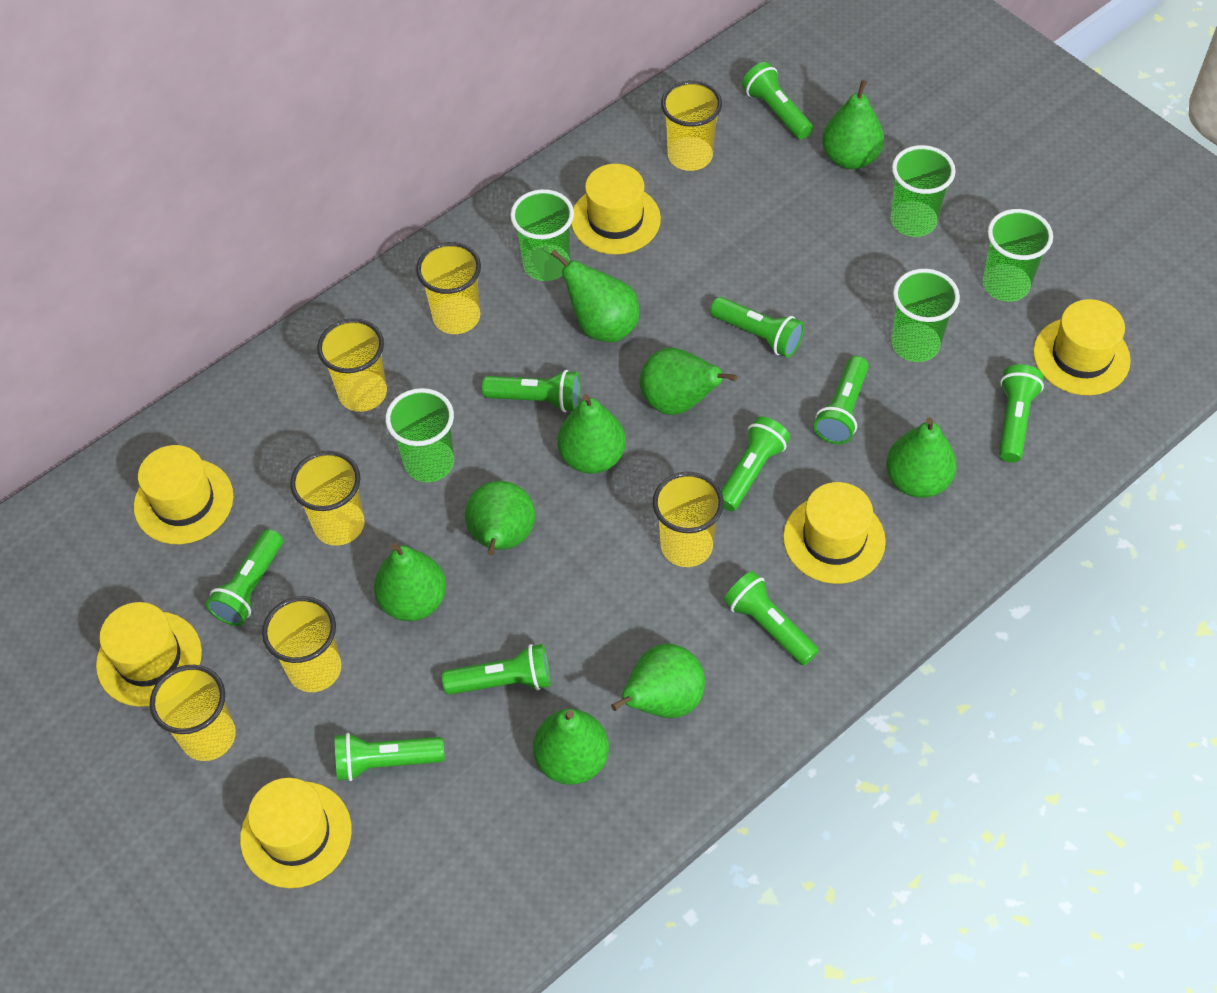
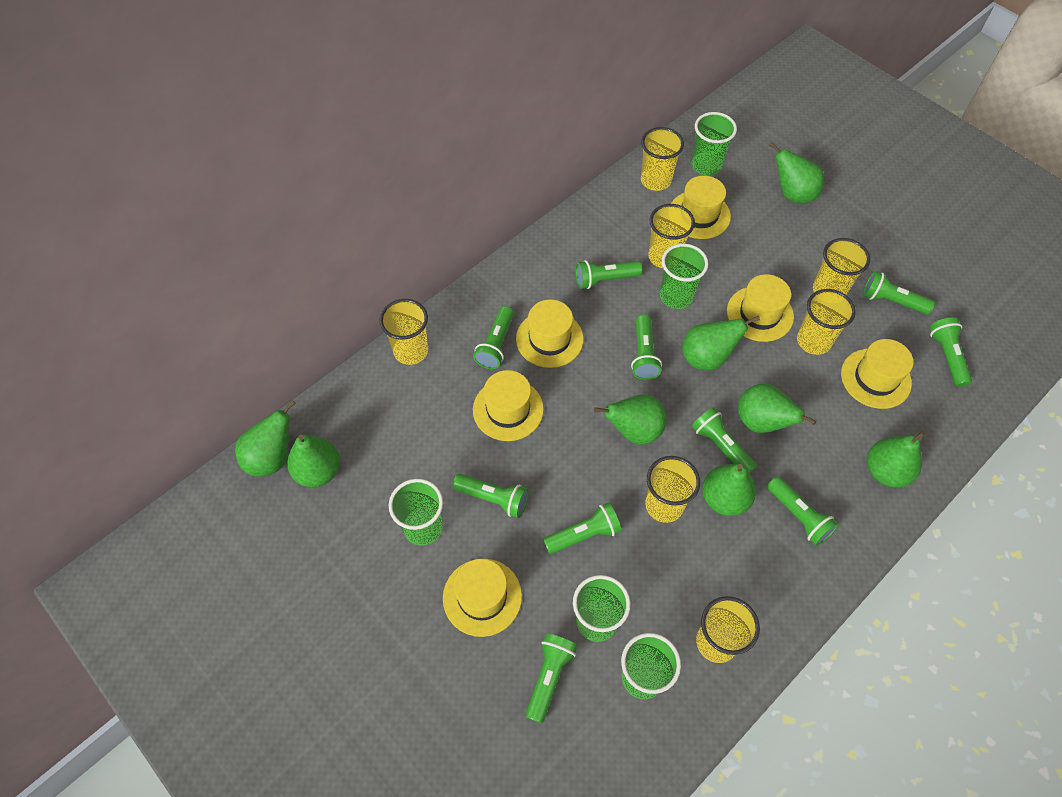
green pear: 9 -> 8

